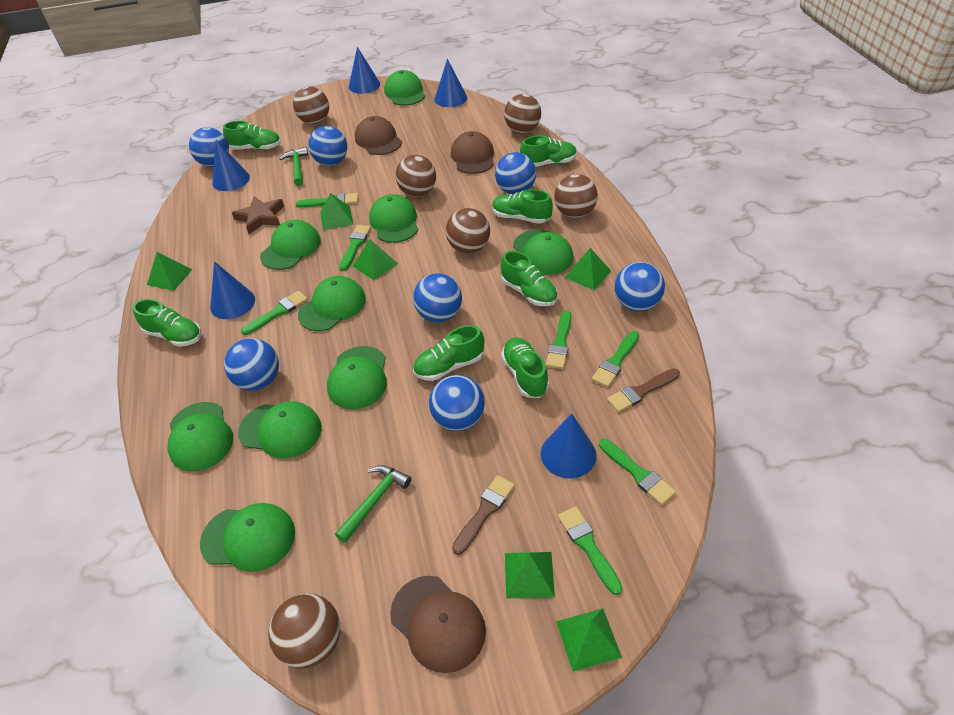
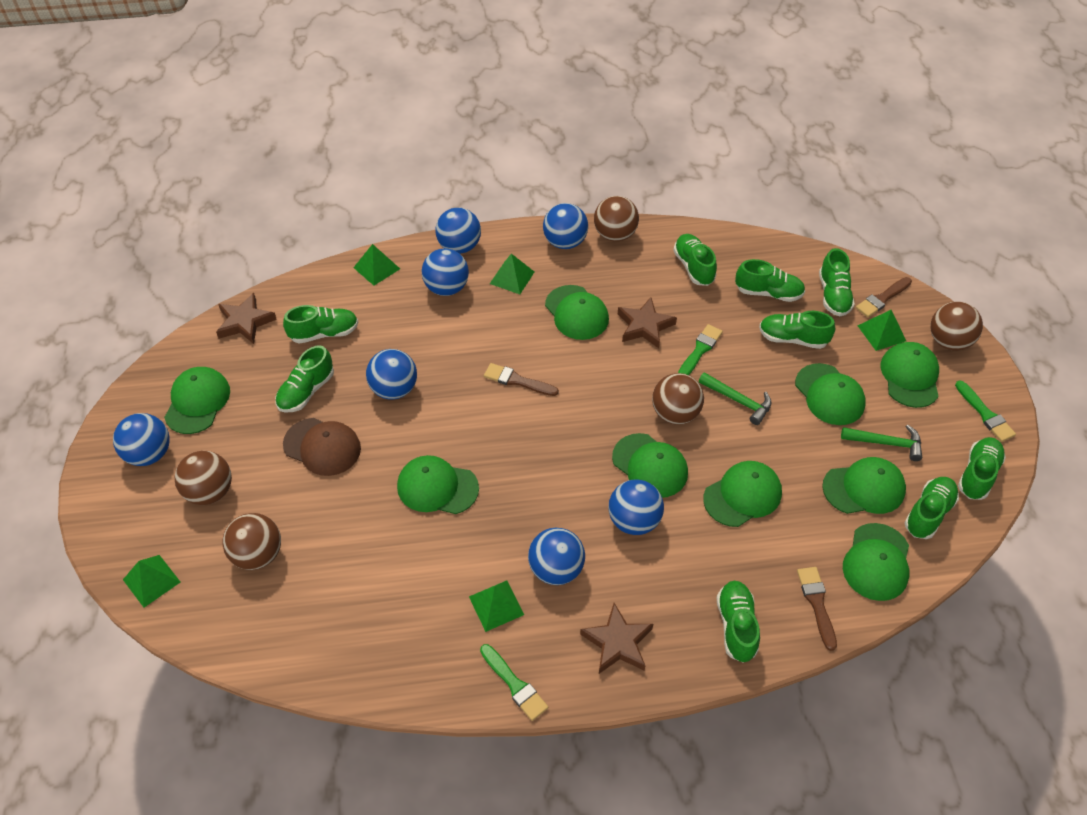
blue cone: 5 -> 0
brown ball: 6 -> 5
brown brush: 2 -> 3
brown cap: 3 -> 1
brown star: 1 -> 3
green brush: 7 -> 3
green pyramid: 6 -> 5
green shoe: 7 -> 9

